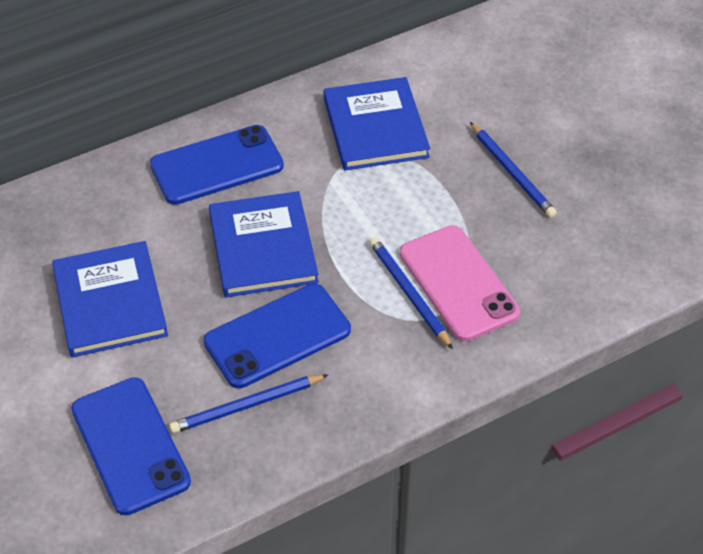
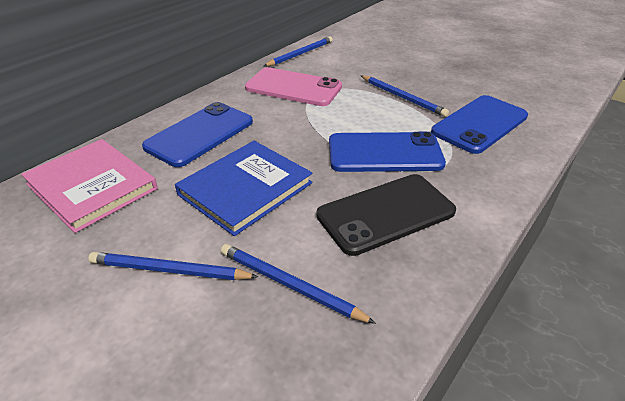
black phone: 0 -> 1
blue book: 3 -> 1
blue pencil: 3 -> 4
pink book: 0 -> 1

